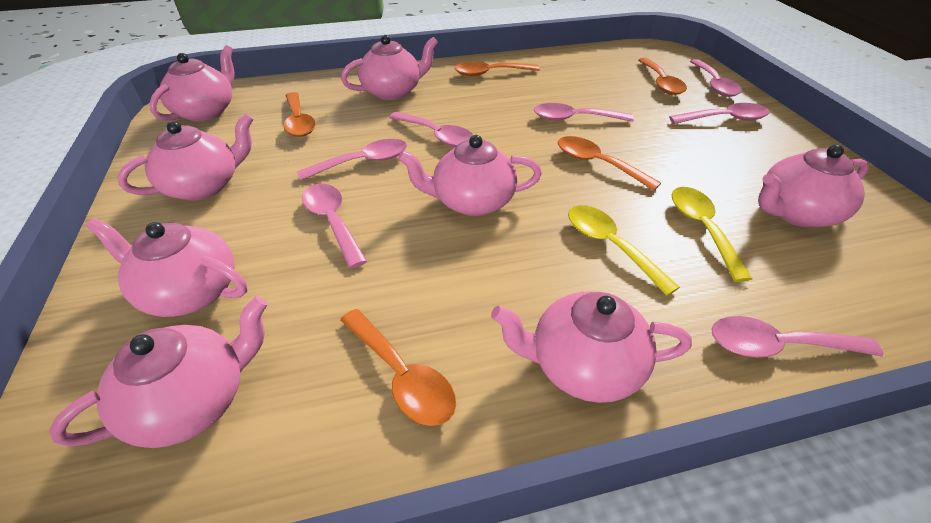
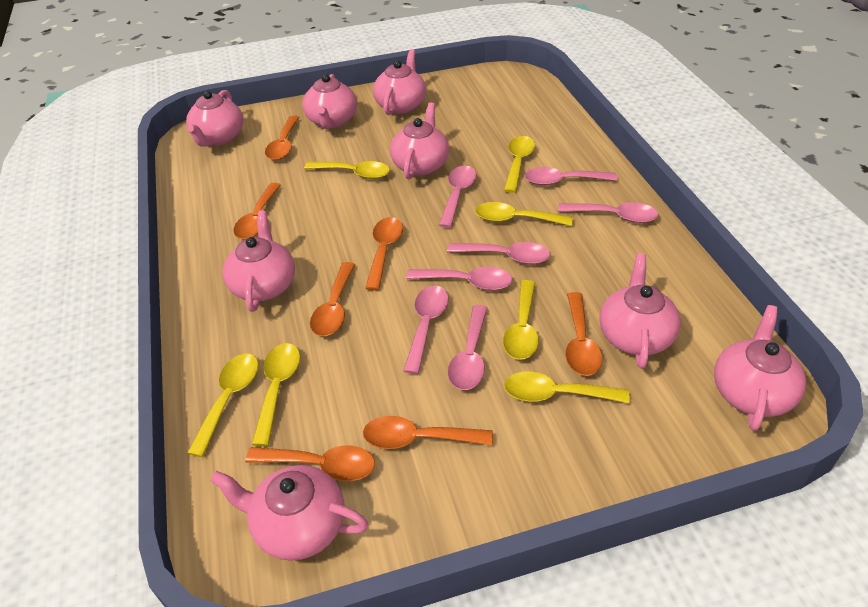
orange spoon: 5 -> 7
yellow spoon: 2 -> 7

